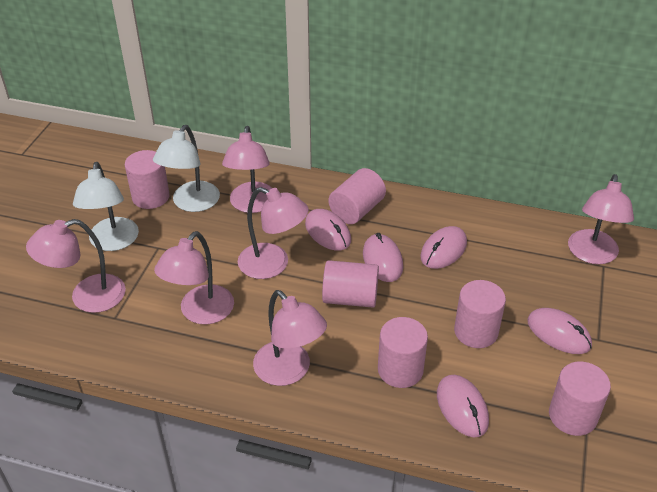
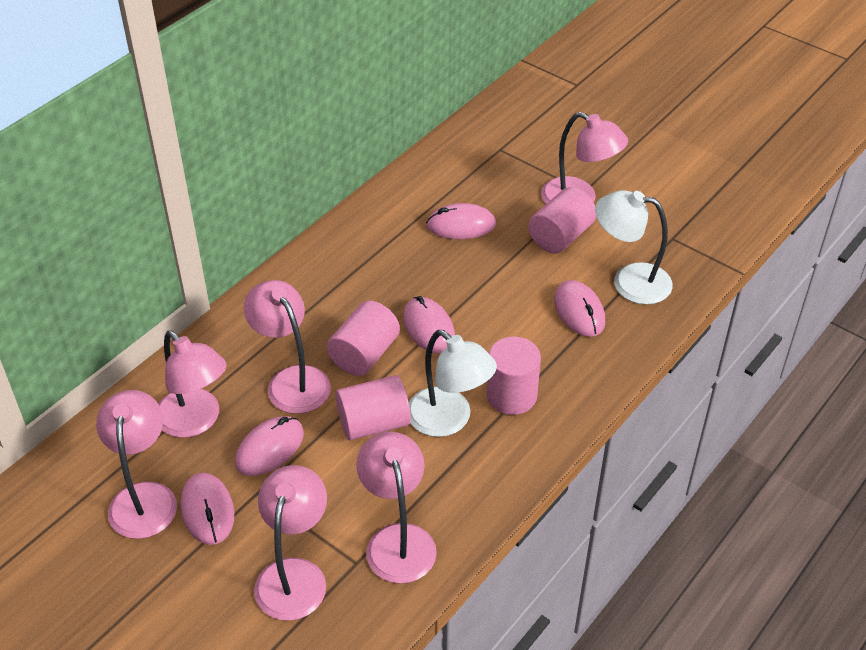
pink cylinder: 6 -> 4

